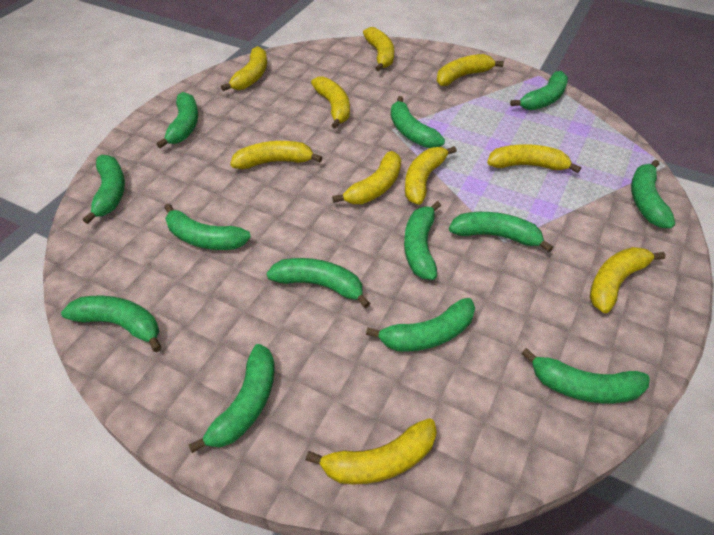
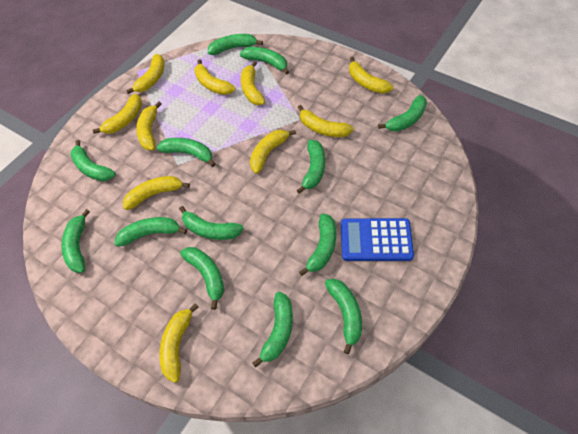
blue calculator: 0 -> 1

